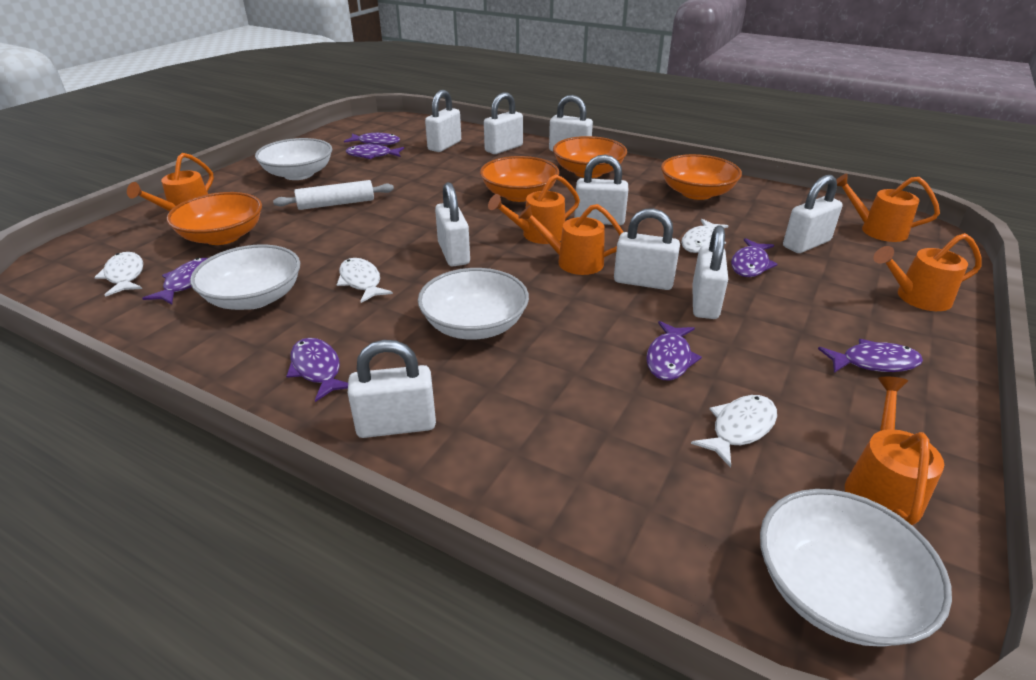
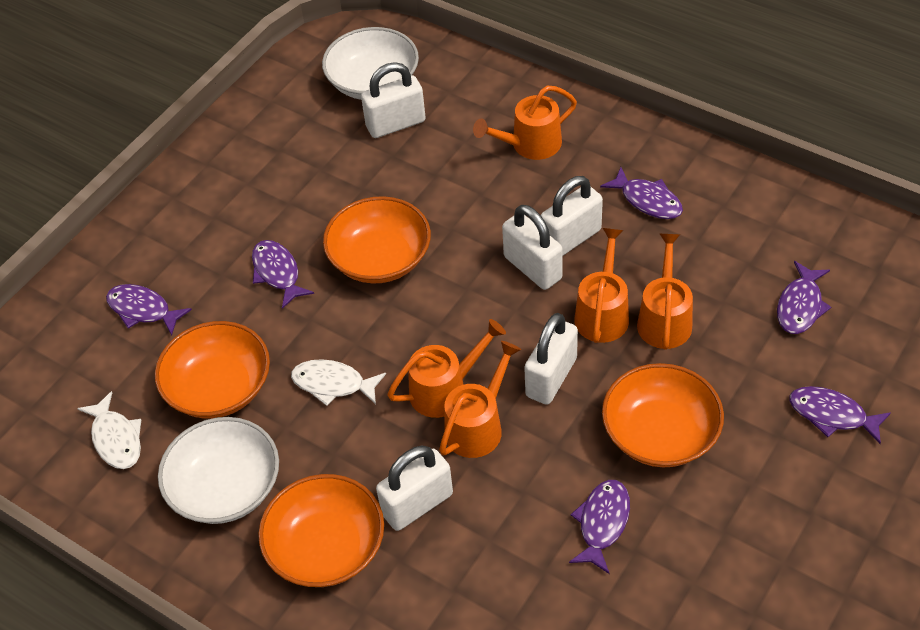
orange watering can: 6 -> 5
purple fish: 7 -> 6
white bowl: 4 -> 2
white fish: 4 -> 2
white padlock: 9 -> 5
white rolling pin: 1 -> 0

